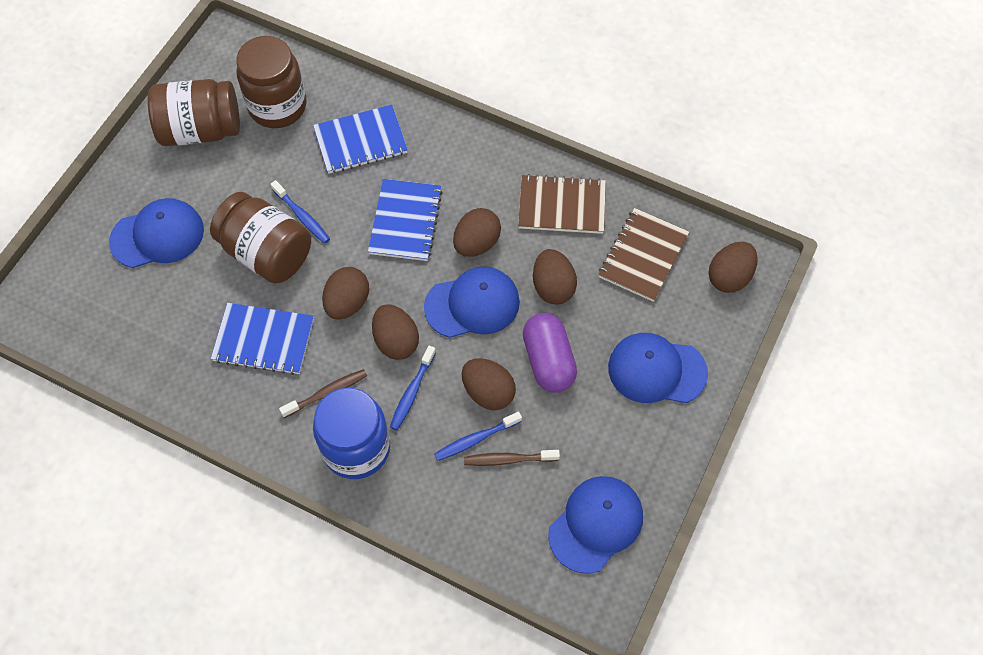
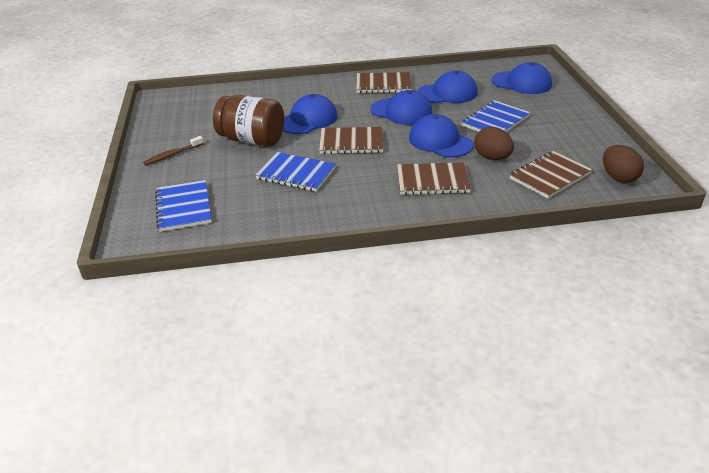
blue cap: 4 -> 5
blue jar: 1 -> 0
blue toothbrush: 3 -> 0
brown egg: 6 -> 2
brown jar: 3 -> 1
brown notebook: 2 -> 4
brown toothbrush: 2 -> 1
purple capsule: 1 -> 0

